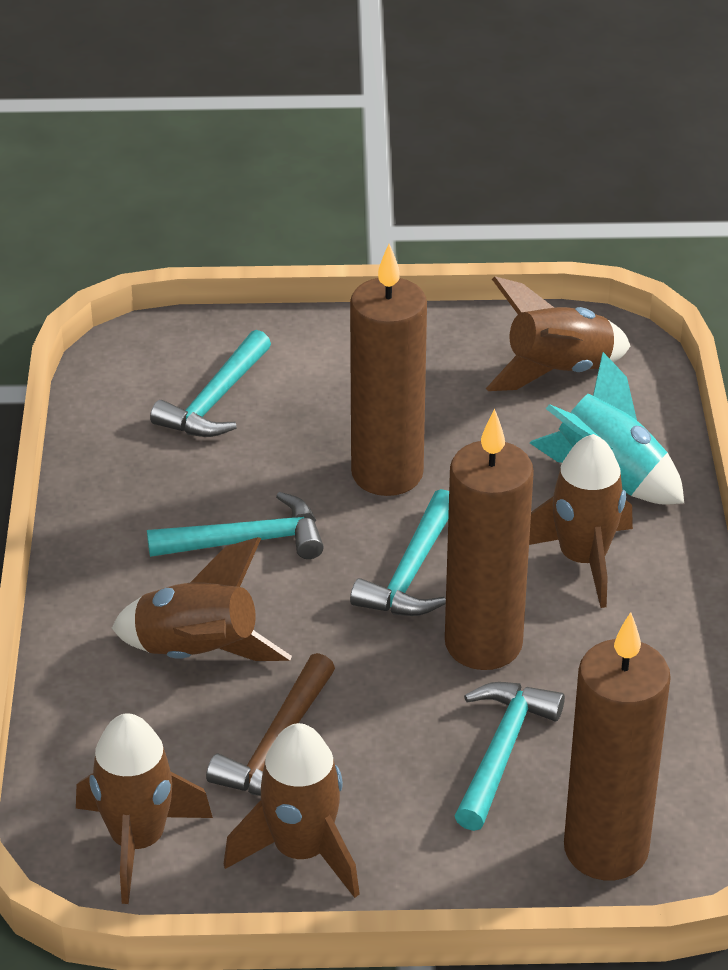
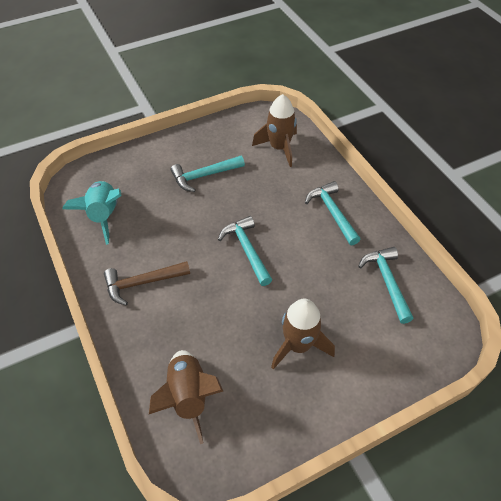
brown candle: 3 -> 0
brown rocket: 5 -> 3

